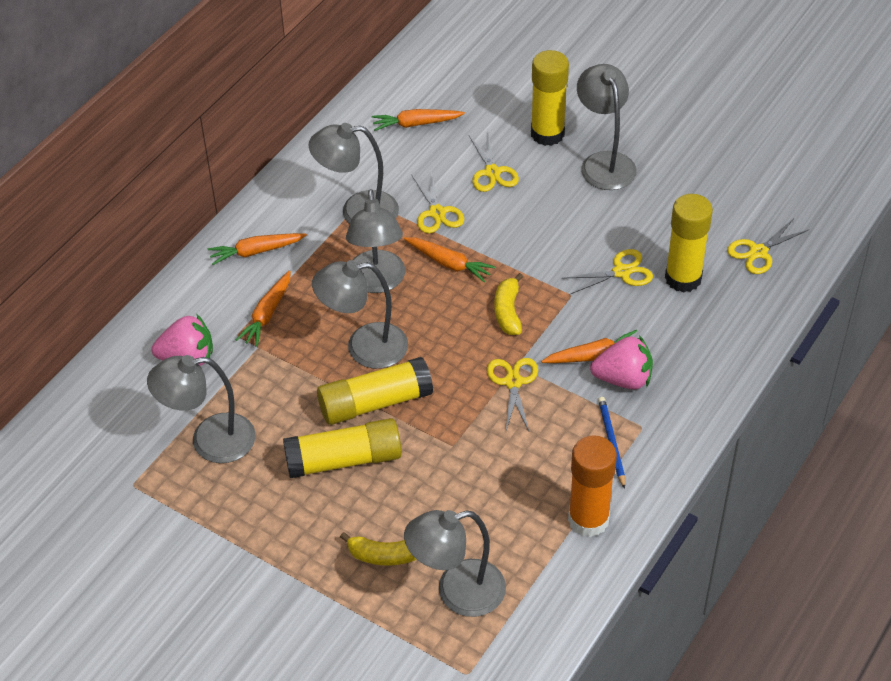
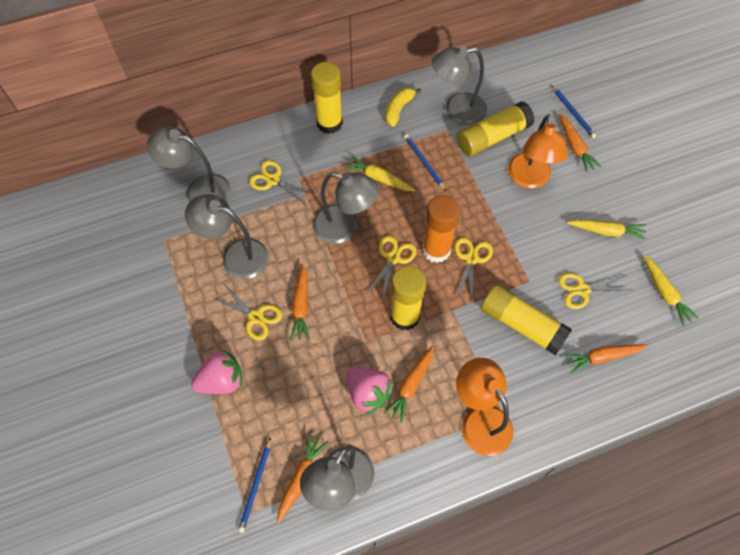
blue pencil: 1 -> 3
grey lamp: 6 -> 5
orange lamp: 0 -> 2
yellow banana: 2 -> 1
yellow carrot: 0 -> 3

